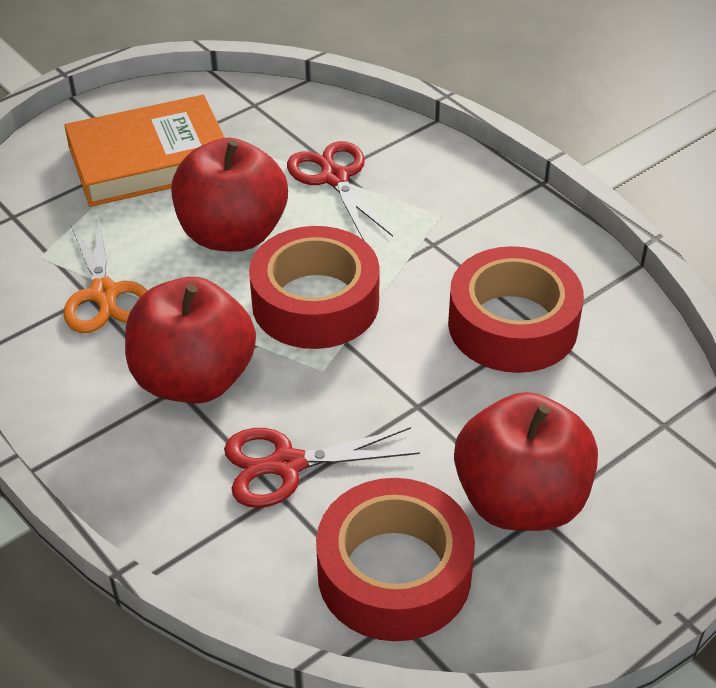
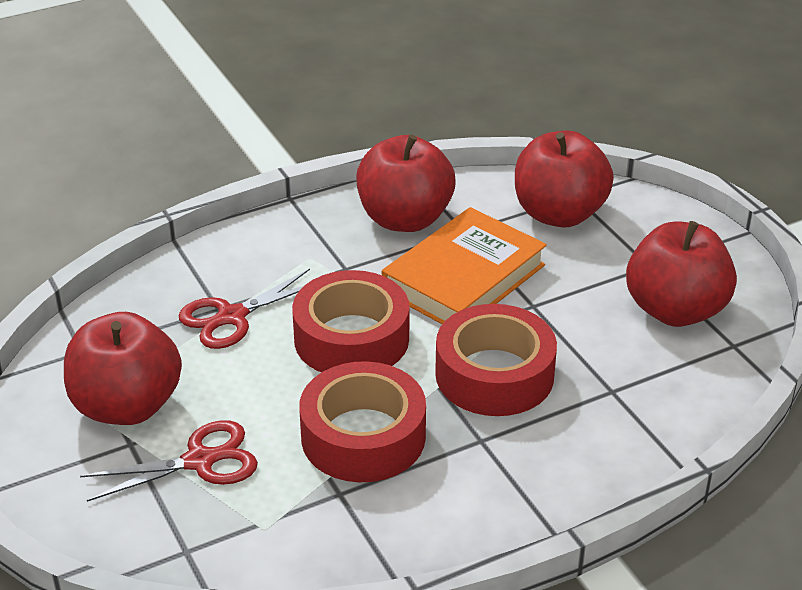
orange scissors: 1 -> 0
red apple: 3 -> 4

